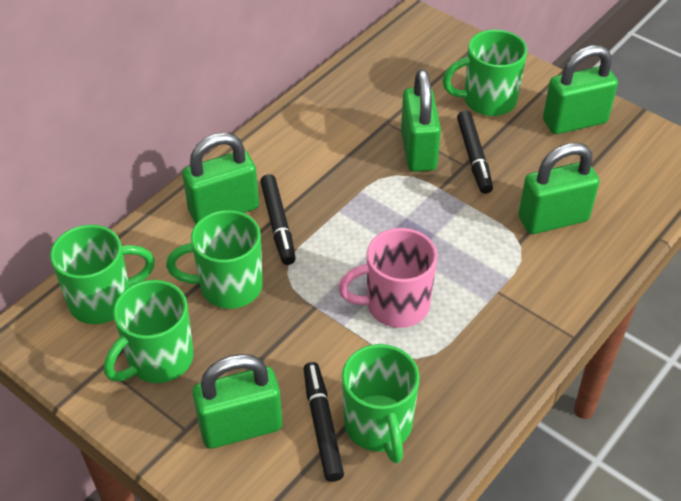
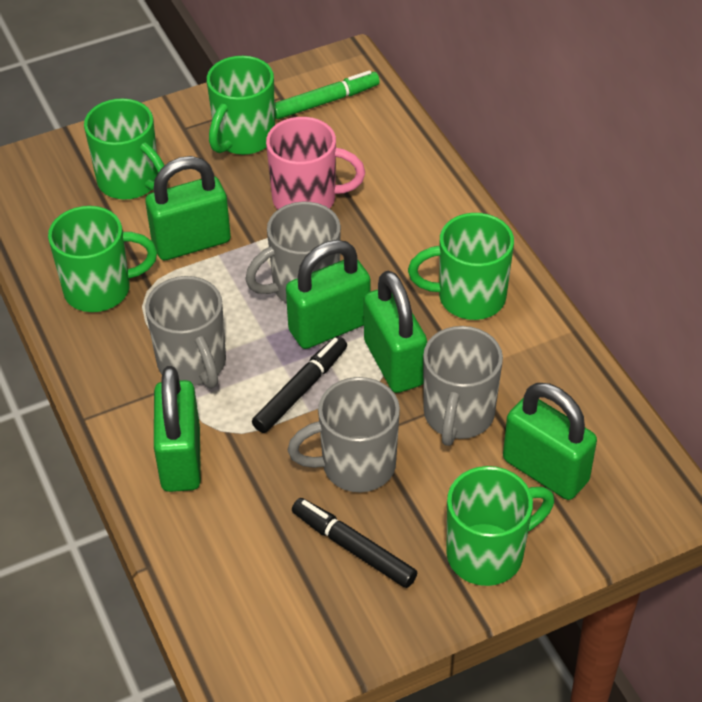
black marker: 3 -> 2
green marker: 0 -> 1
grey mug: 0 -> 4

